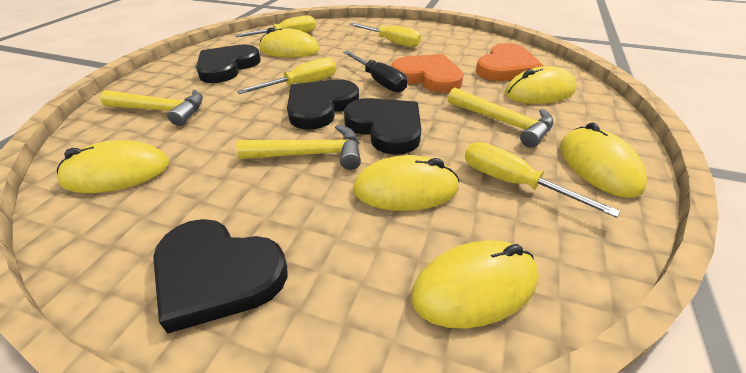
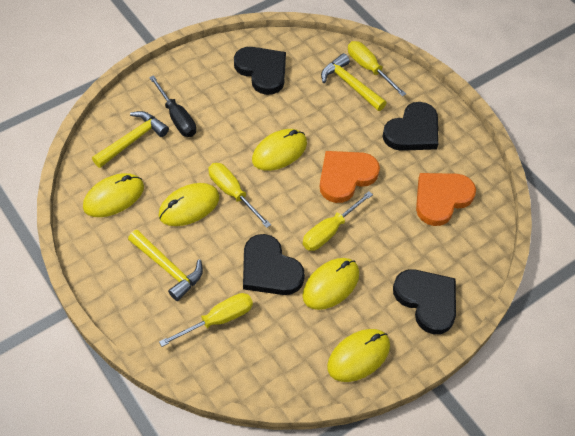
yellow mouse: 6 -> 5

